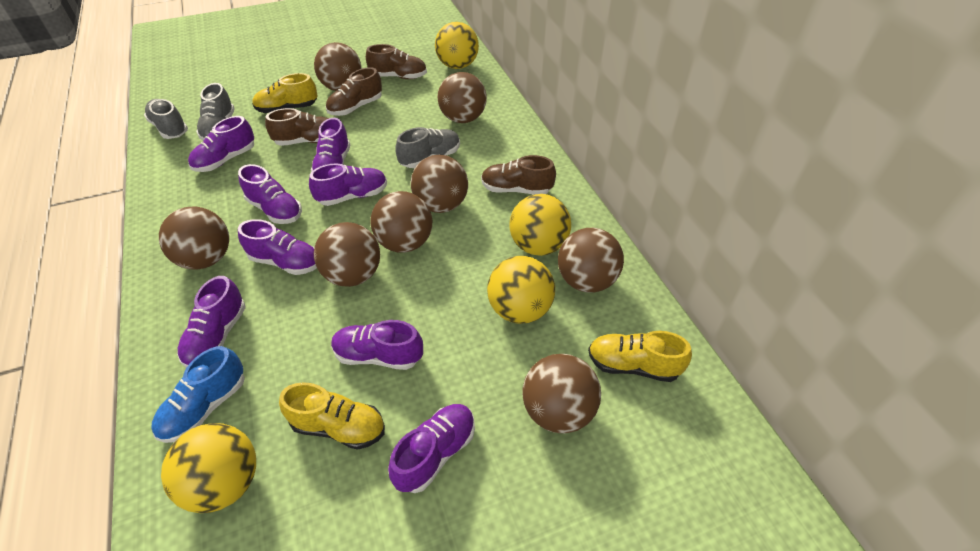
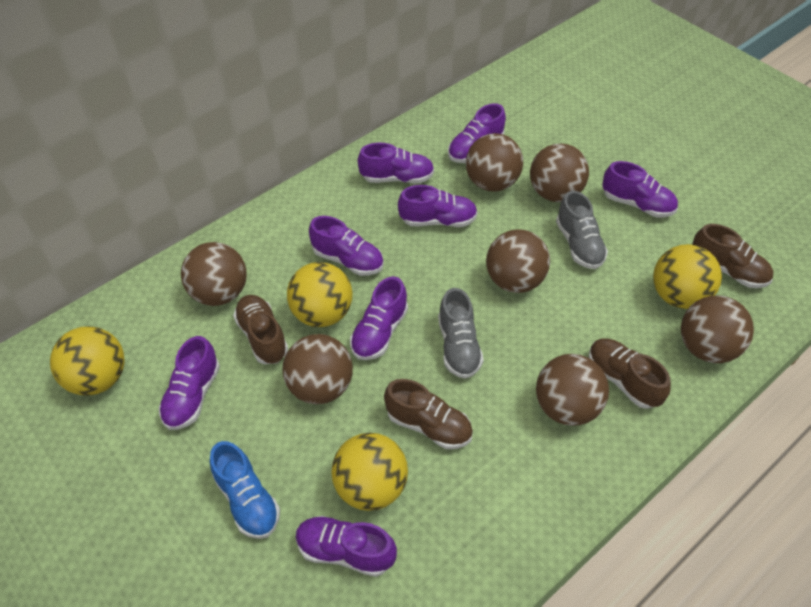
brown ball: 8 -> 7
grey shoe: 3 -> 2
yellow shoe: 3 -> 0

